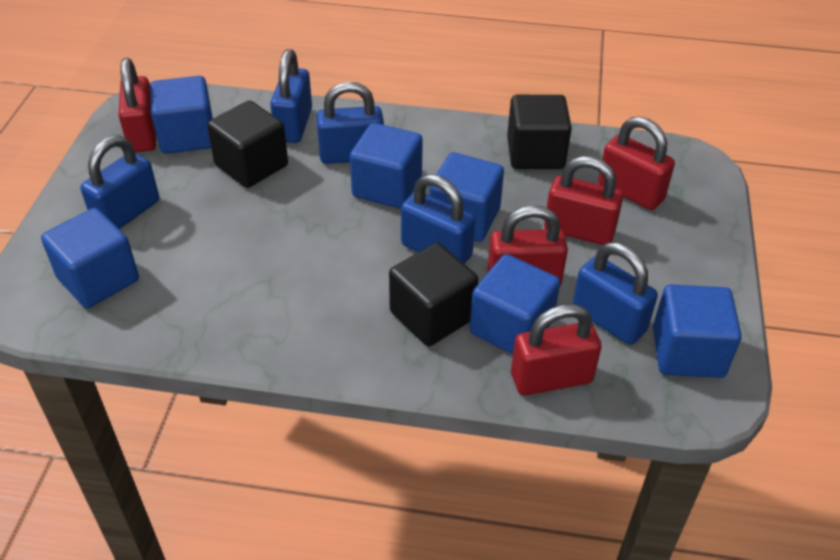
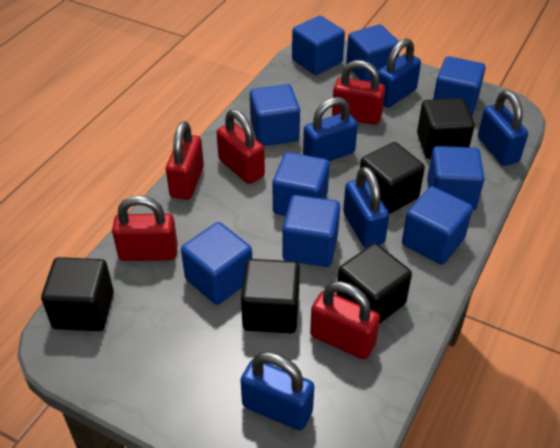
black cube: 3 -> 5
blue cube: 6 -> 9

